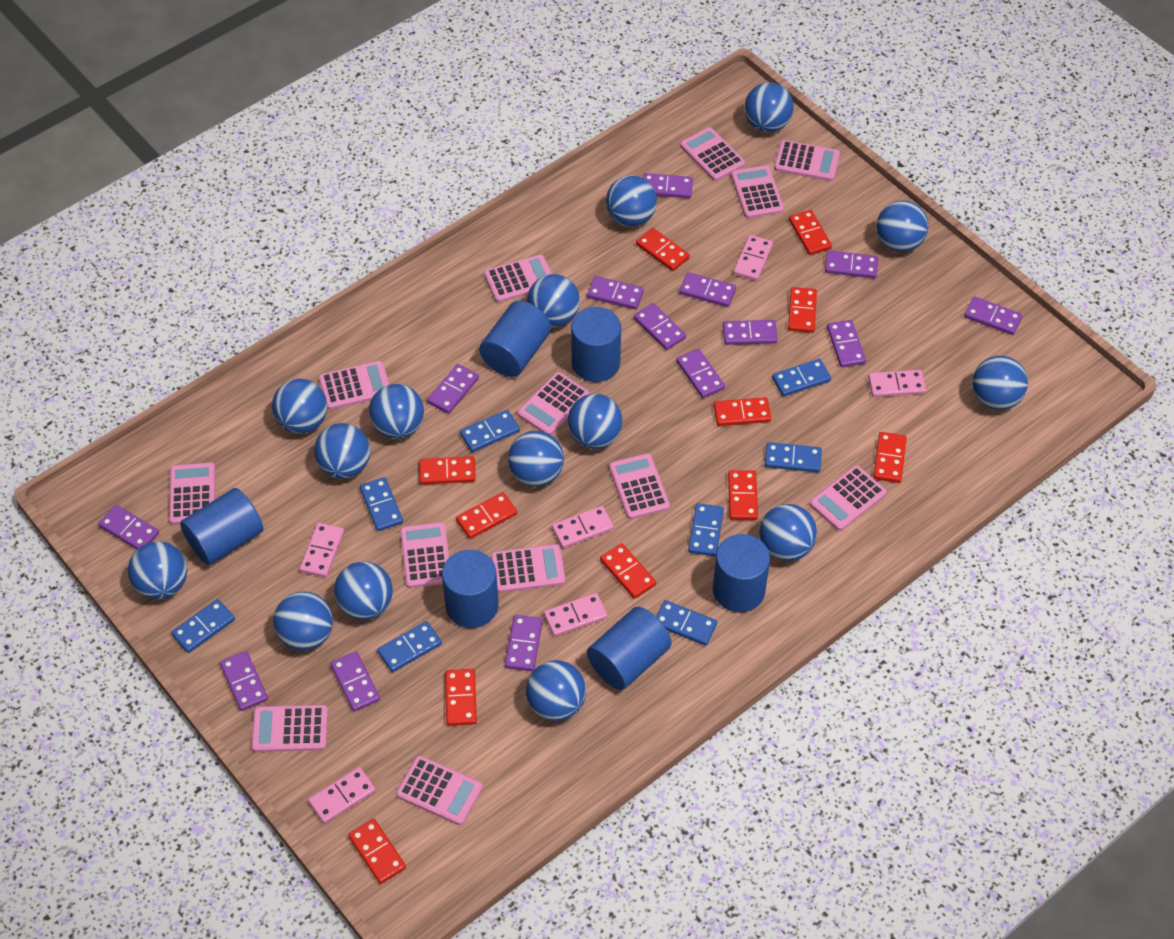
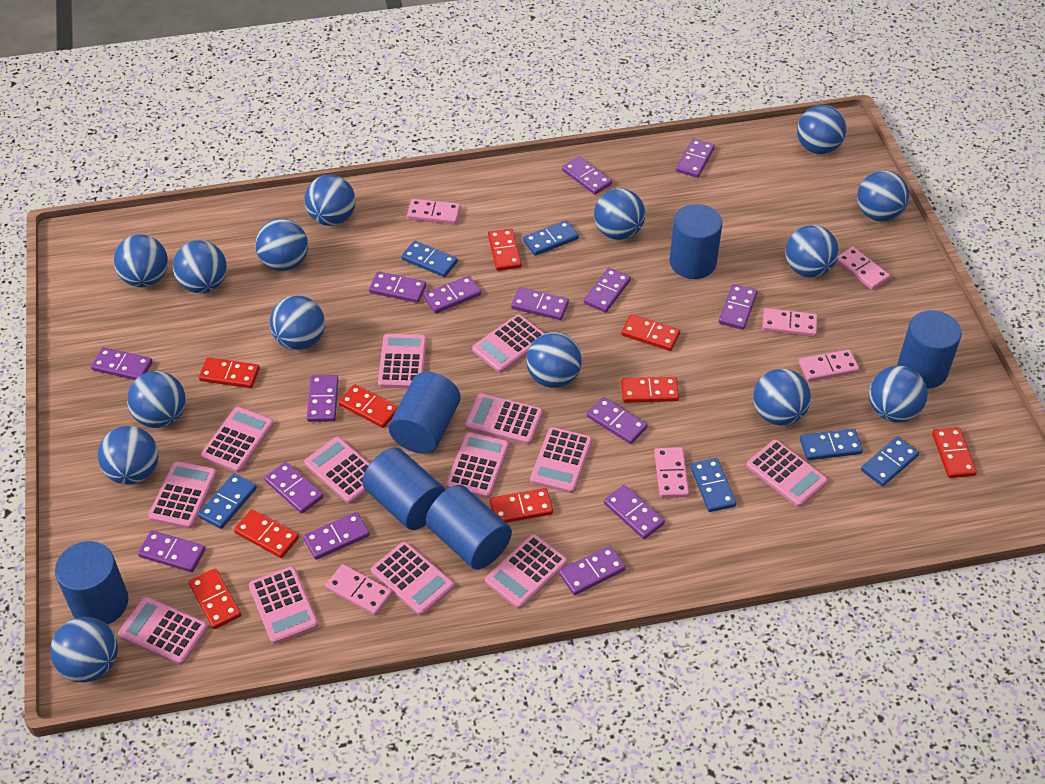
blue domino: 8 -> 6
purple domino: 14 -> 15
red domino: 11 -> 9

